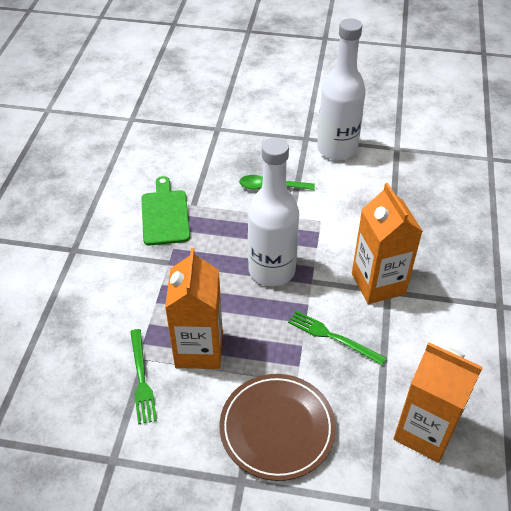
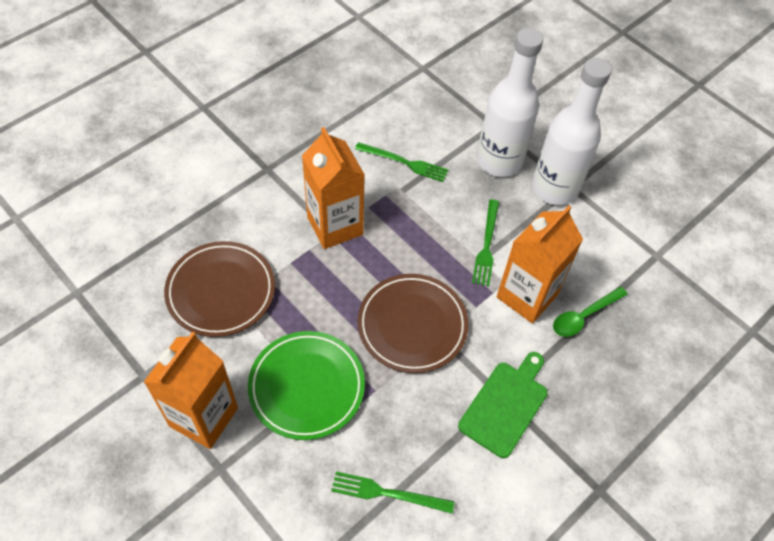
brown plate: 1 -> 2
green fork: 2 -> 3
green plate: 0 -> 1

